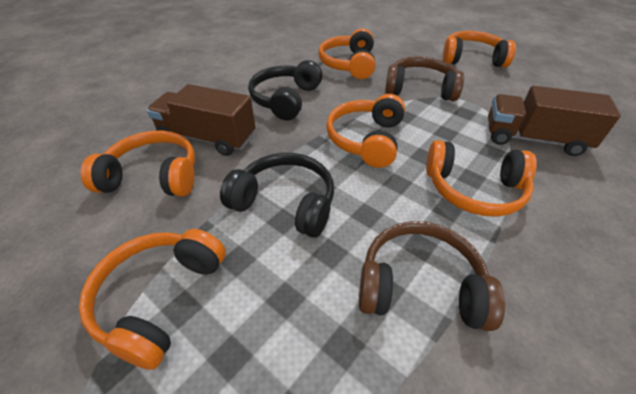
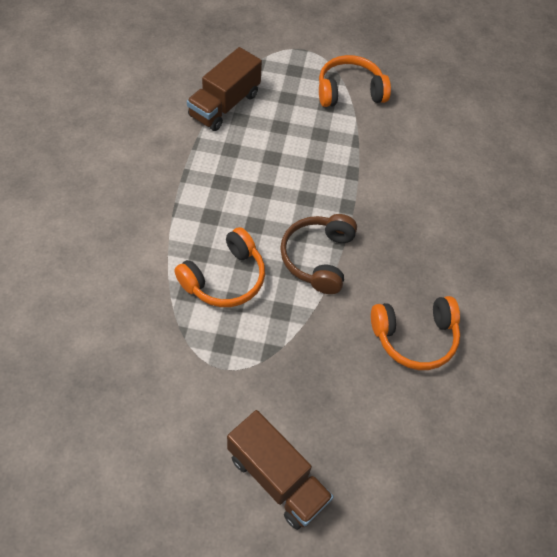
black headphones: 2 -> 0
brown headphones: 2 -> 1
orange headphones: 6 -> 3

